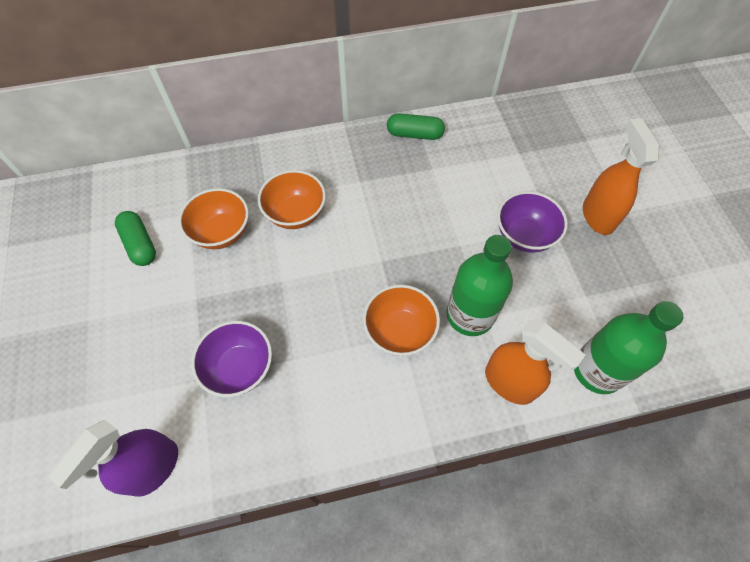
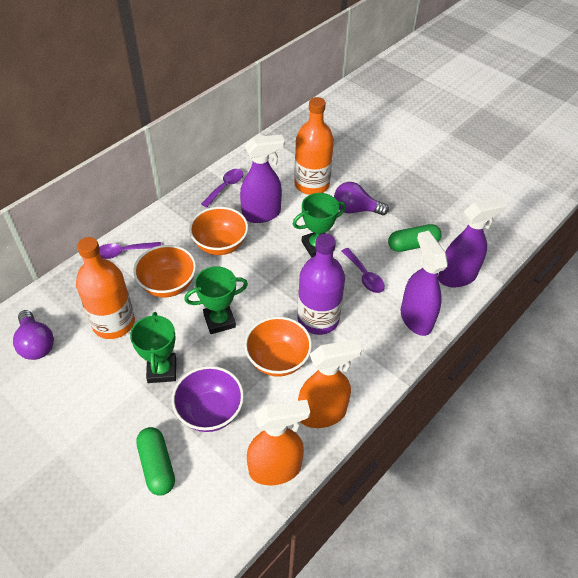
green bottle: 2 -> 0
green trophy: 0 -> 3
orange bottle: 0 -> 2
purple bottle: 0 -> 1
purple bowl: 2 -> 1
purple light bulb: 0 -> 2
purple spoon: 0 -> 3
purple spray bottle: 1 -> 3

